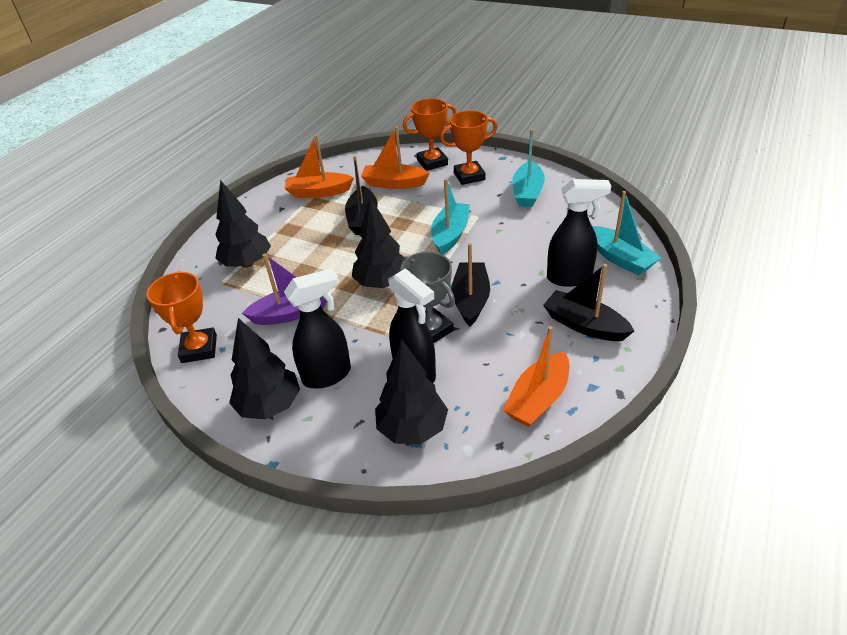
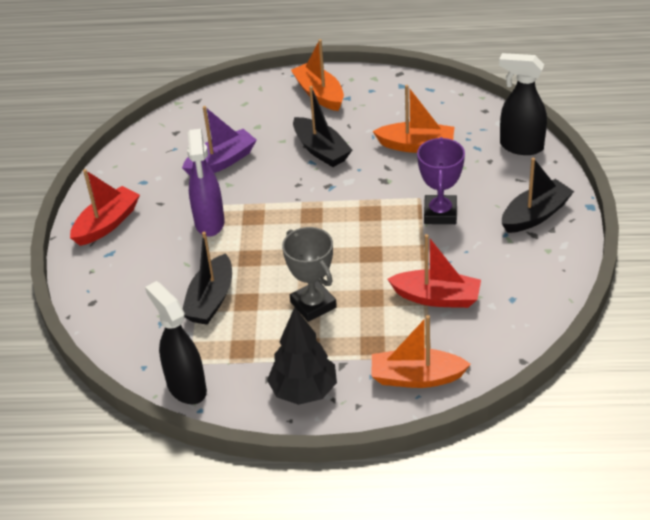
black spray bottle: 3 -> 2
black tree: 4 -> 1
orange trophy: 3 -> 0
purple spray bottle: 0 -> 1
purple trophy: 0 -> 1
red boat: 0 -> 2
turquoise boat: 3 -> 0

